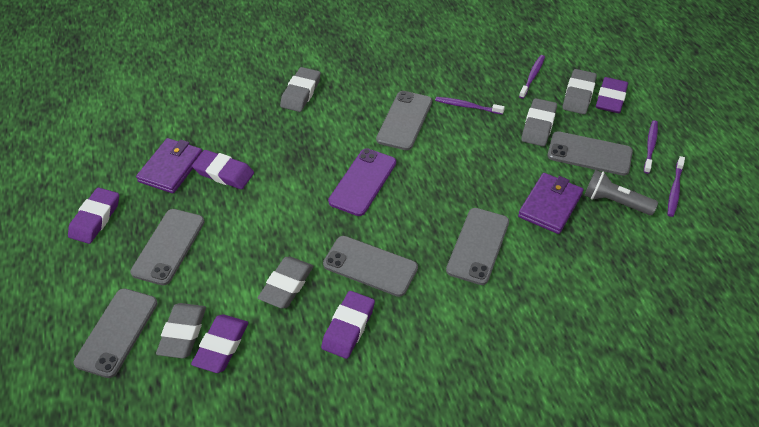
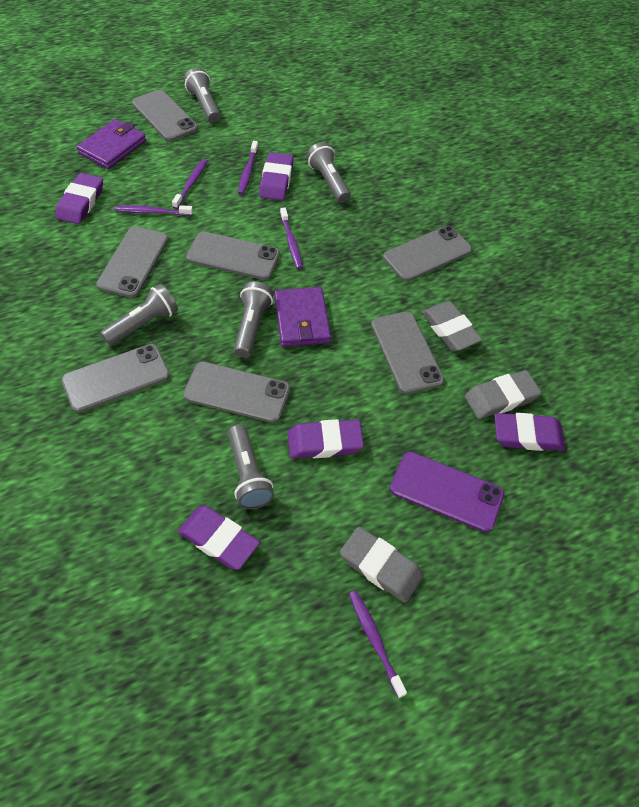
grey eraser: 5 -> 3
grey flashlight: 1 -> 5
grey phone: 6 -> 7
purple toothbrush: 4 -> 5

